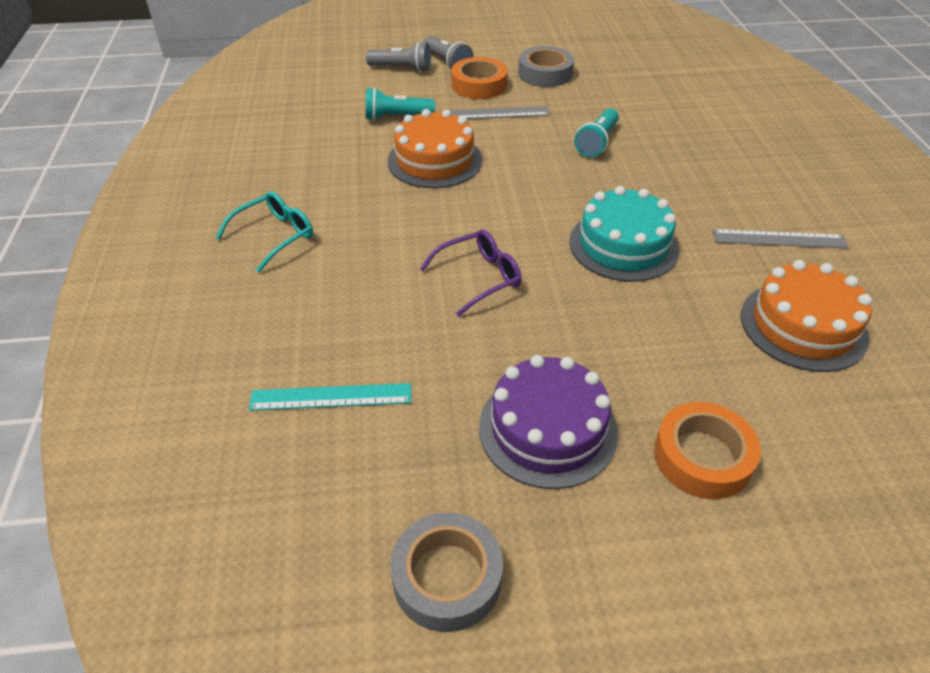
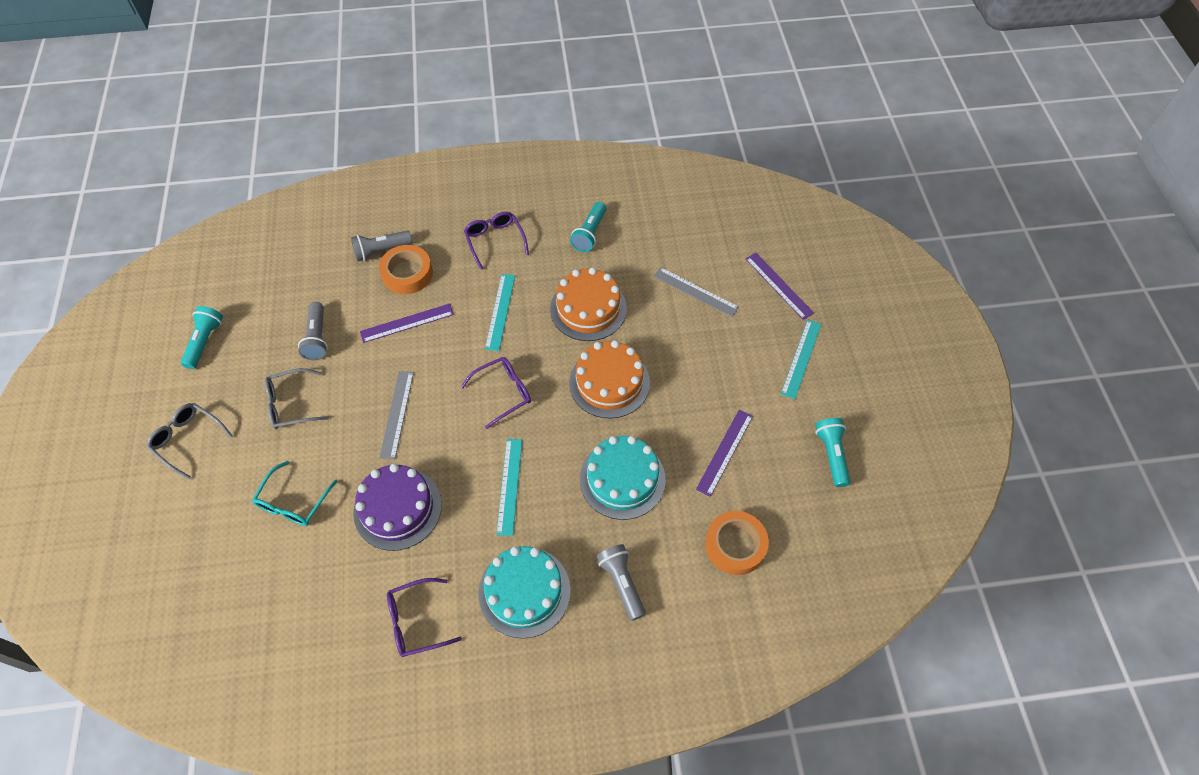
grey flashlight: 2 -> 3
grey glasses: 0 -> 2
grey tape: 2 -> 0
purple glasses: 1 -> 3
purple ruler: 0 -> 3
turquoise cake: 1 -> 2
turquoise flashlight: 2 -> 3
turquoise ruler: 1 -> 3

